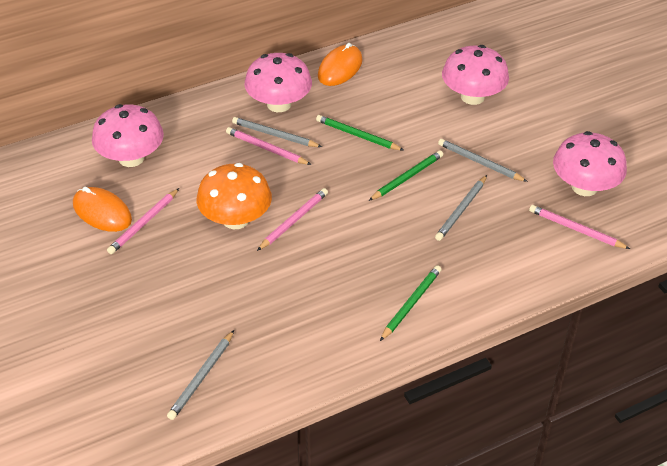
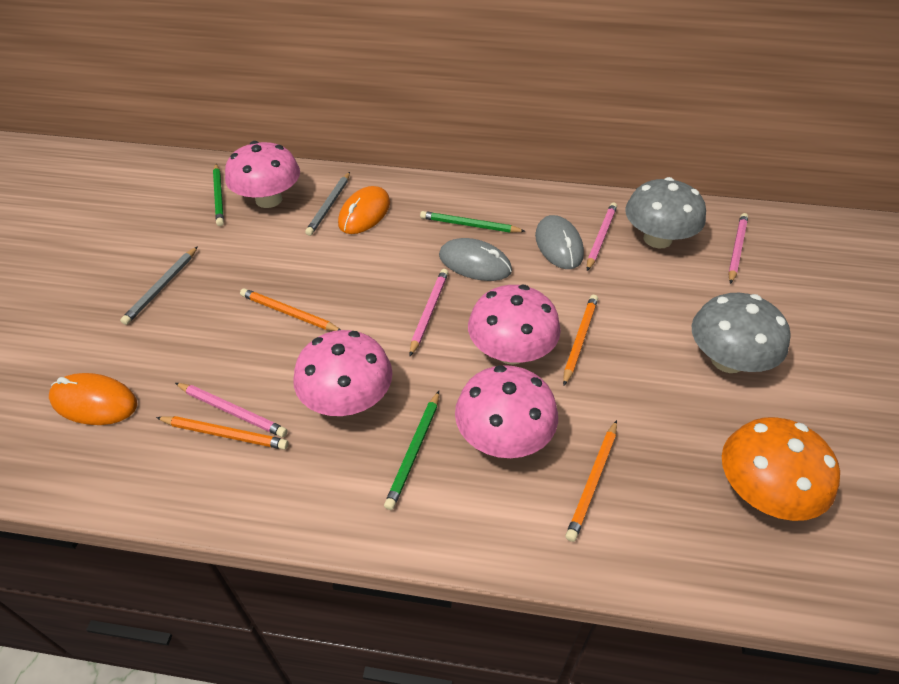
grey mouse: 0 -> 2
grey mushroom: 0 -> 2
grey pencil: 4 -> 2
orange pencil: 0 -> 4

